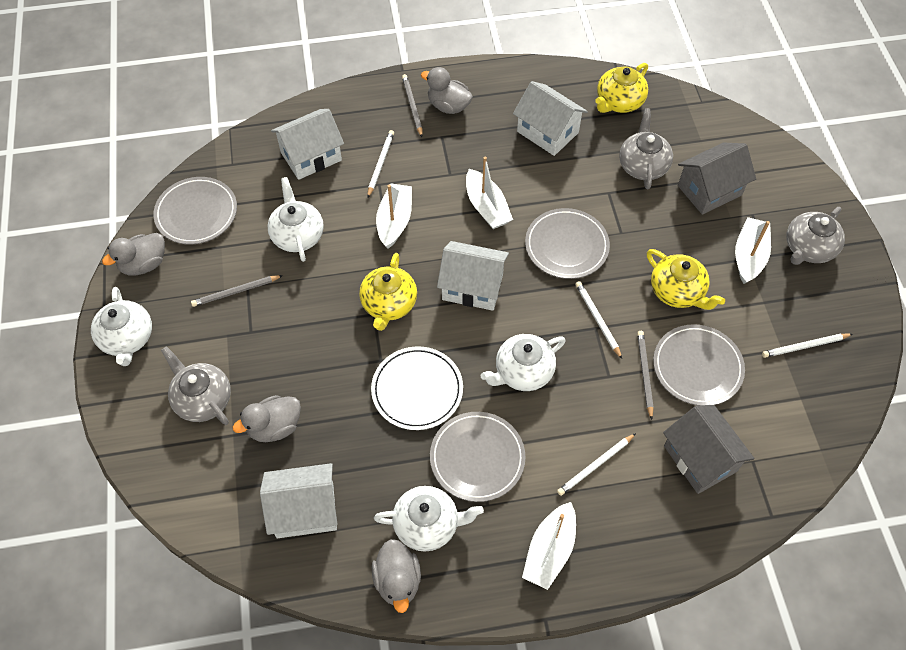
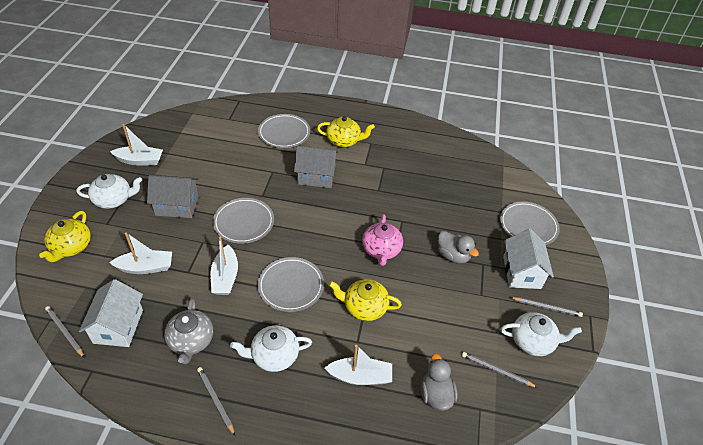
grey duck: 4 -> 2
grey pencil: 3 -> 4
grey teapot: 3 -> 1
pink teapot: 0 -> 1
white house: 4 -> 2
white pencil: 4 -> 0
white plate: 1 -> 0
white teapot: 4 -> 3

